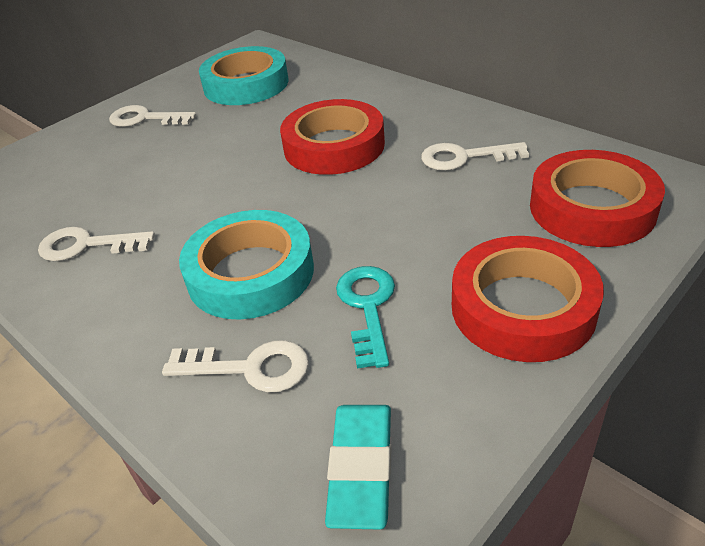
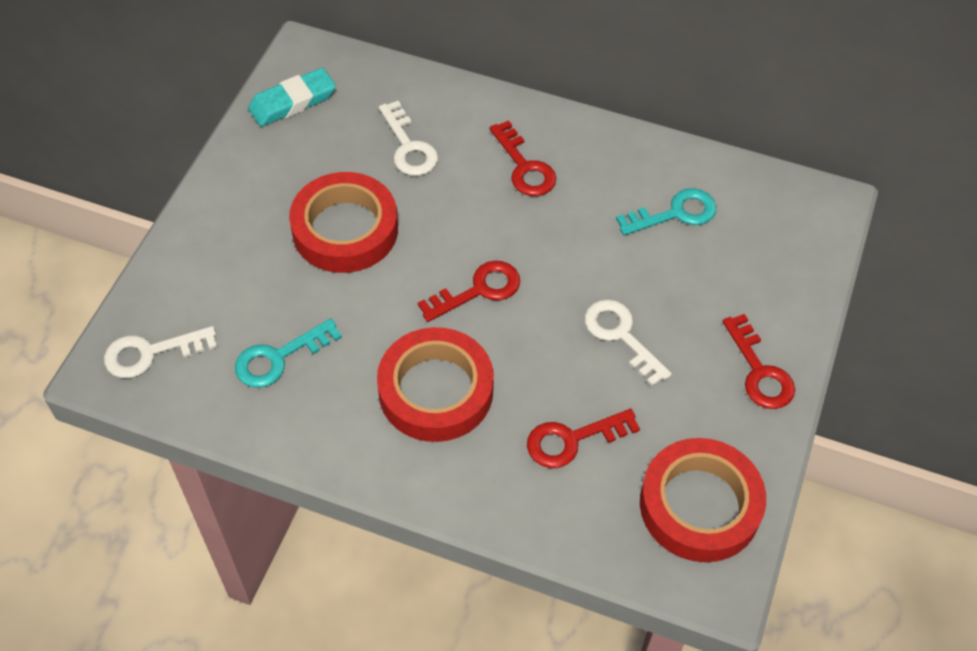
red key: 0 -> 4
turquoise key: 1 -> 2
turquoise tape: 2 -> 0
white key: 4 -> 3

